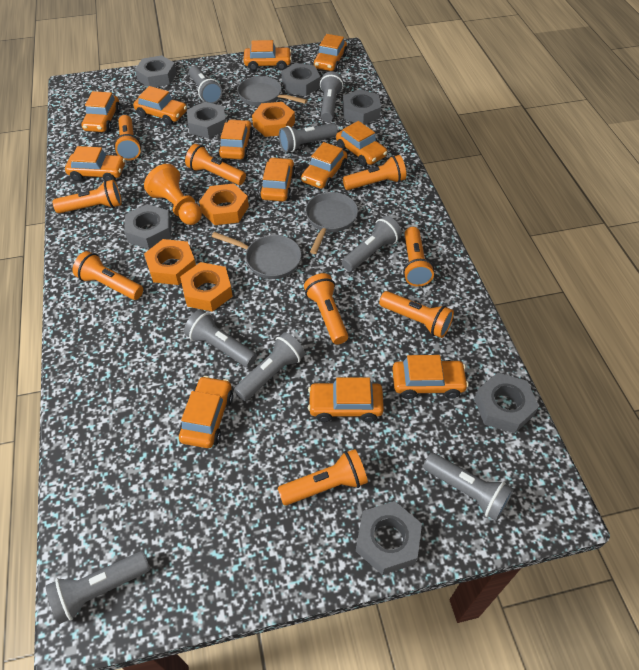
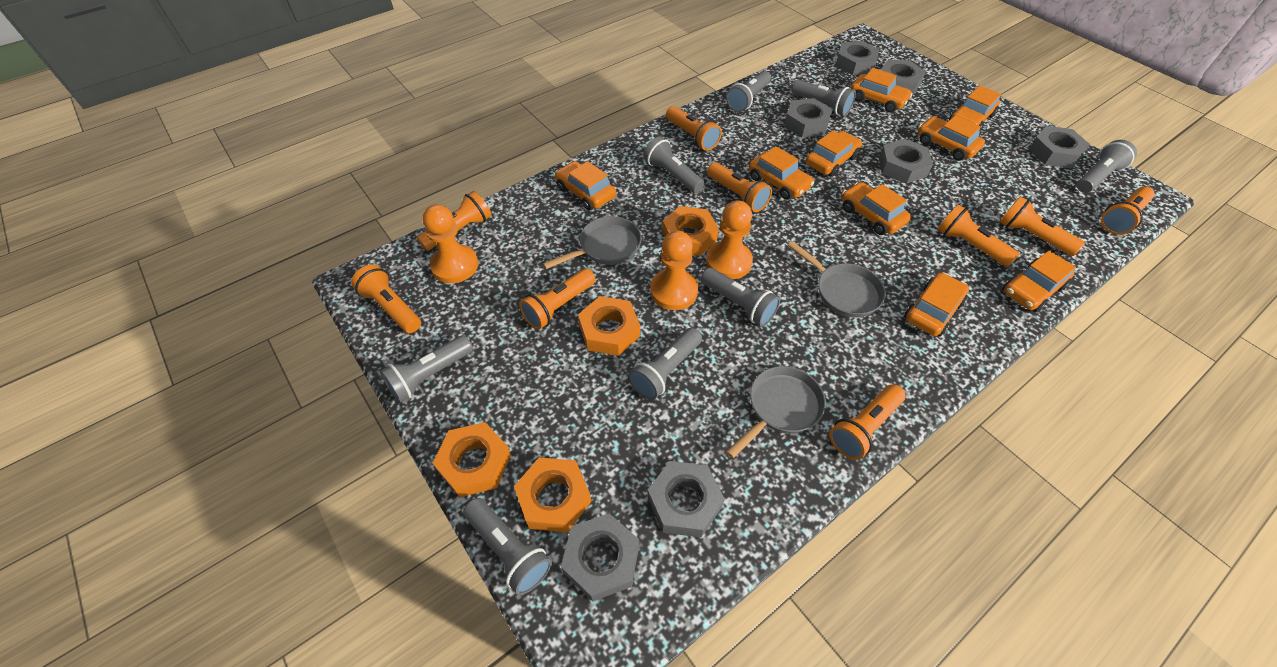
orange car: 12 -> 9
orange pawn: 1 -> 3

